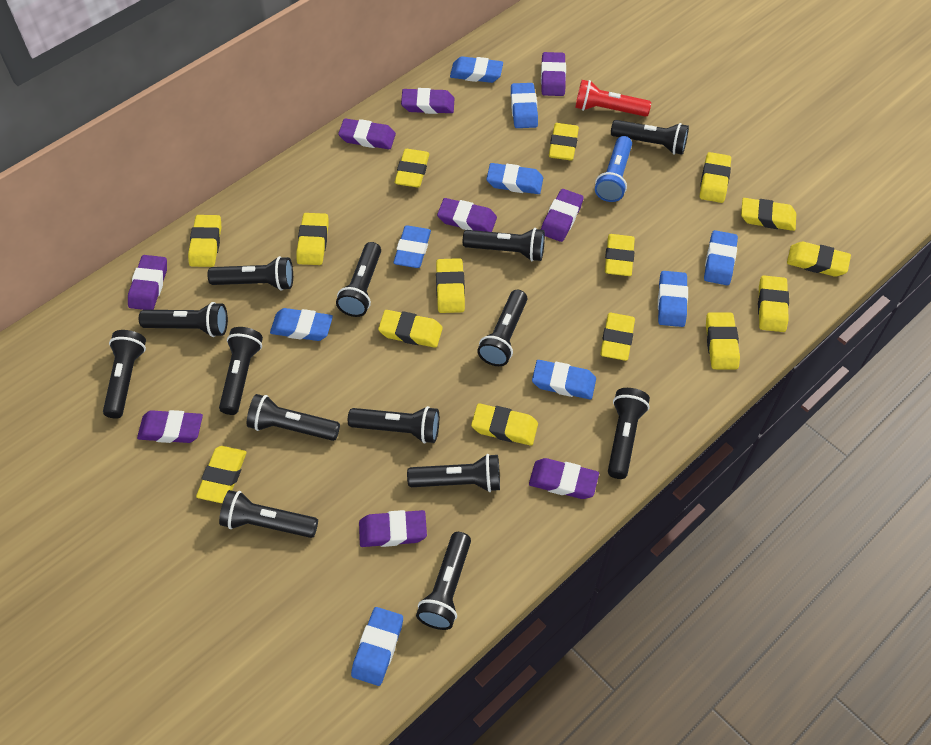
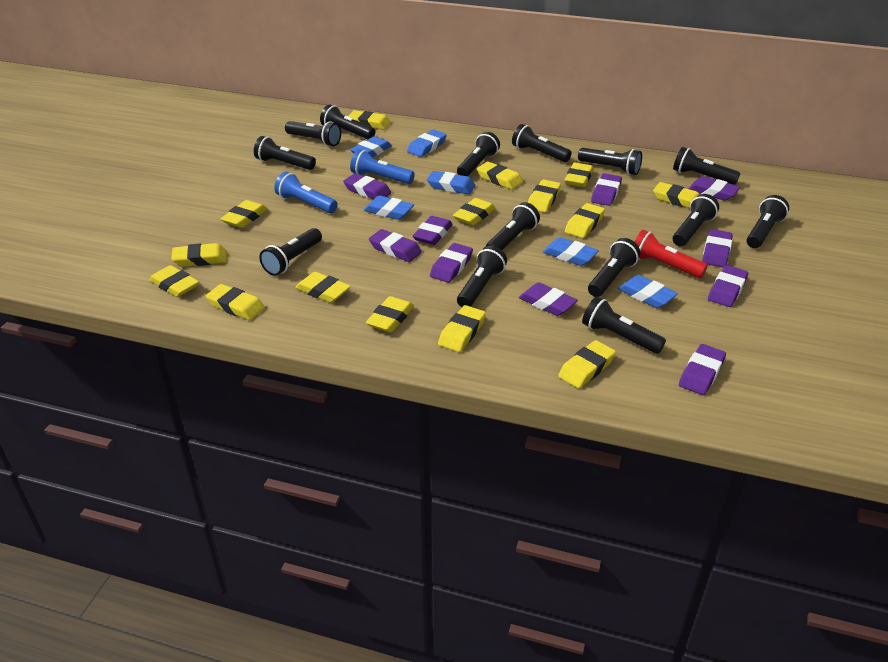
blue eraser: 9 -> 6
blue flashlight: 1 -> 2
purple eraser: 9 -> 10

